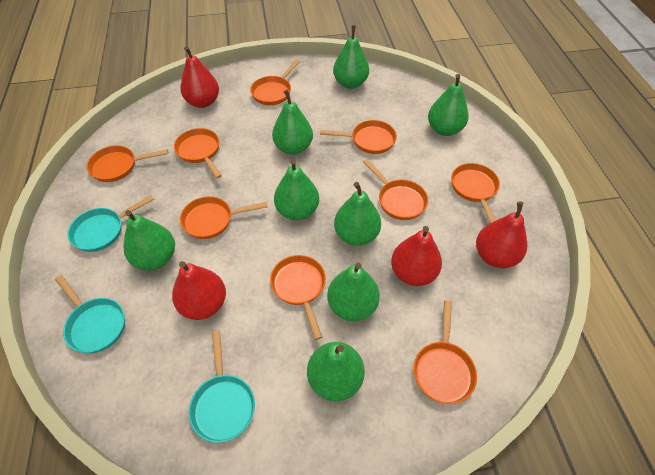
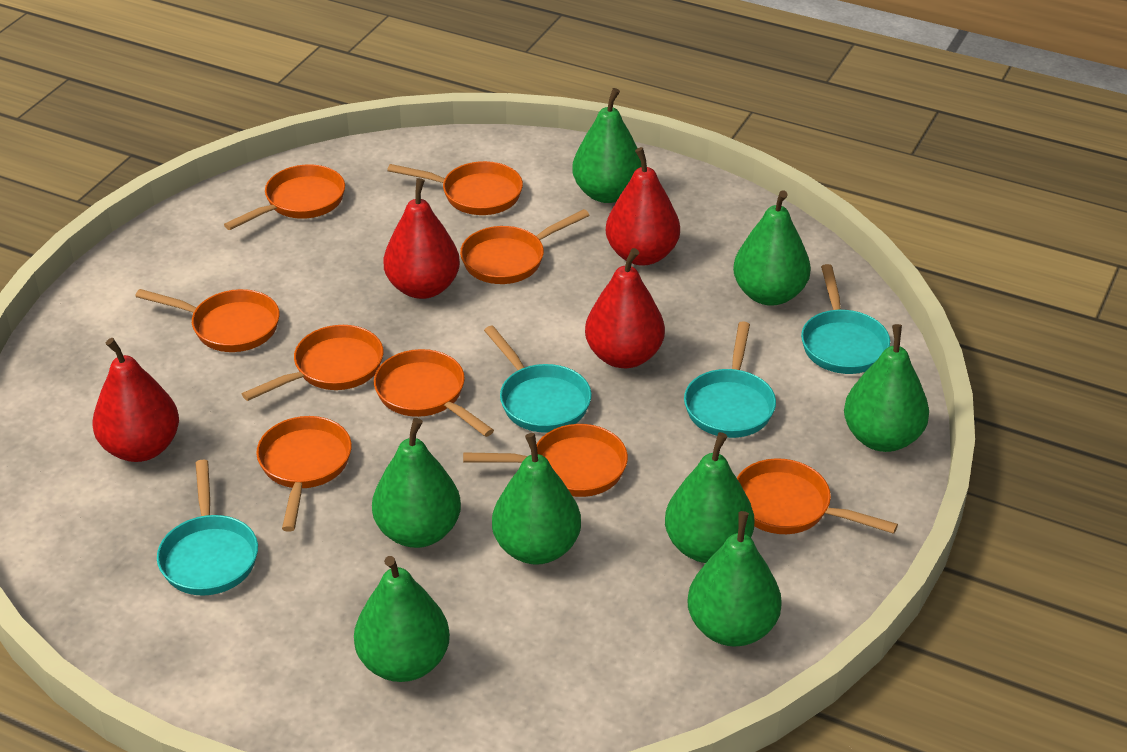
turquoise pan: 3 -> 4

